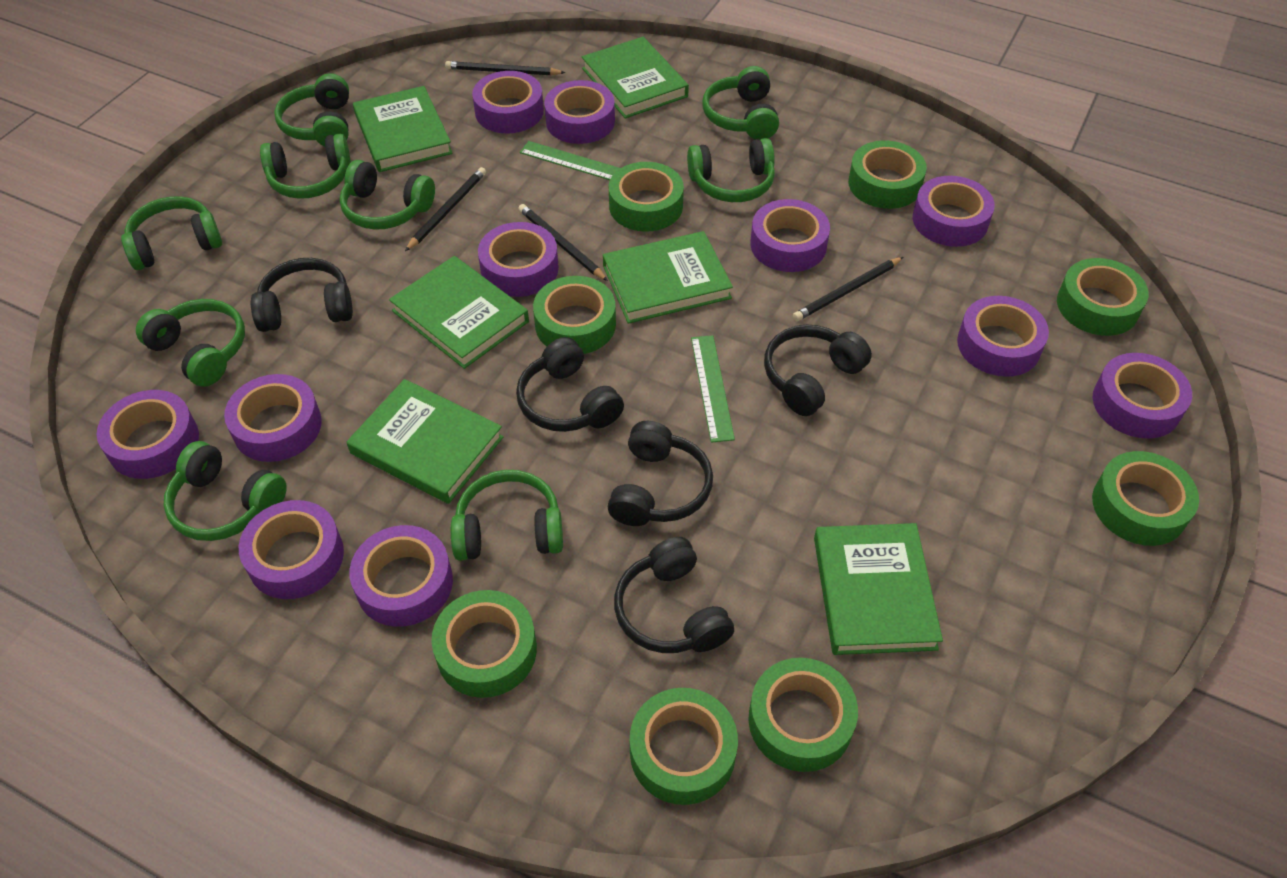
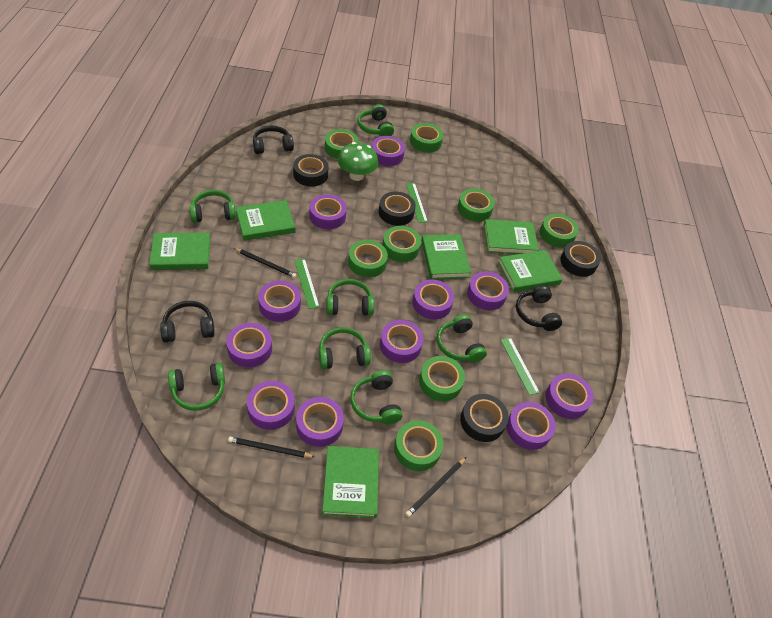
black headphones: 5 -> 3
black pencil: 4 -> 3
black tape: 0 -> 4
green headphones: 9 -> 7
green mushroom: 0 -> 1
green ruler: 2 -> 3

